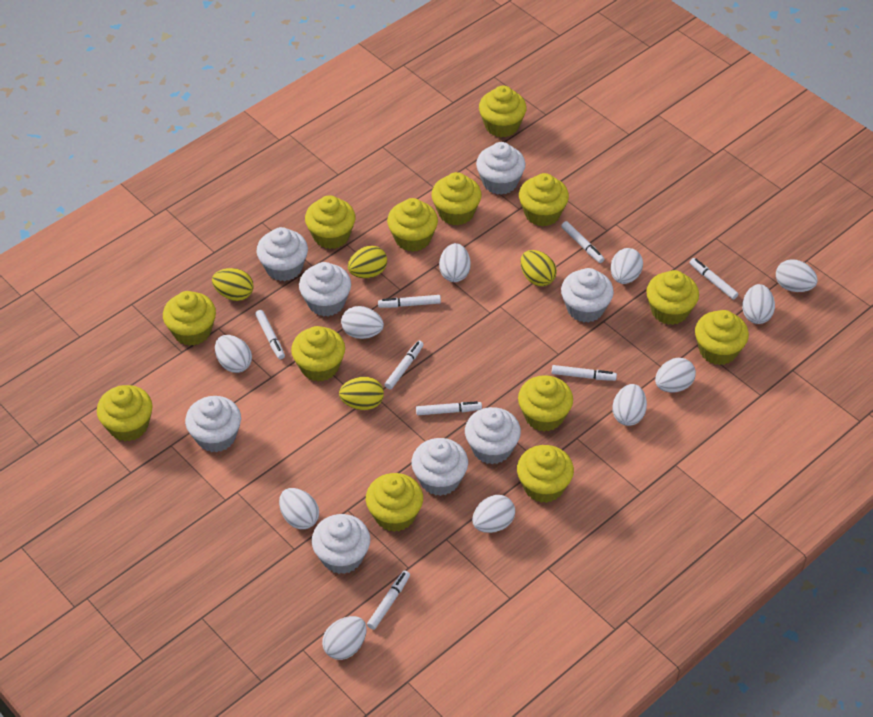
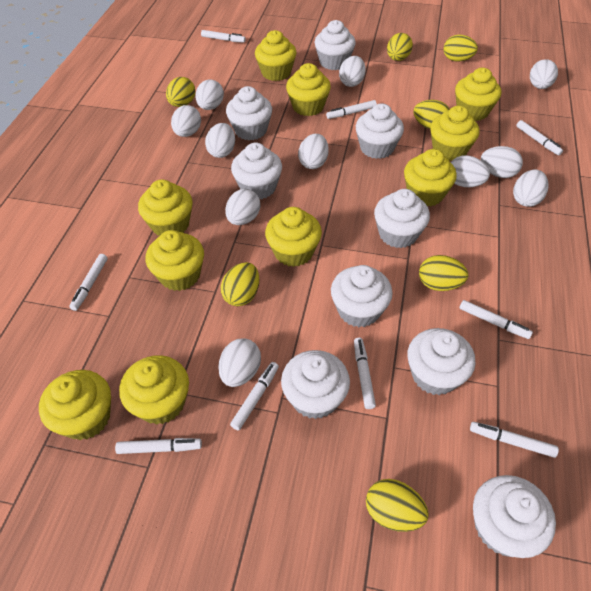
white cupcake: 8 -> 9
white marker: 8 -> 9
yellow cupcake: 13 -> 10
yellow egg: 4 -> 7

